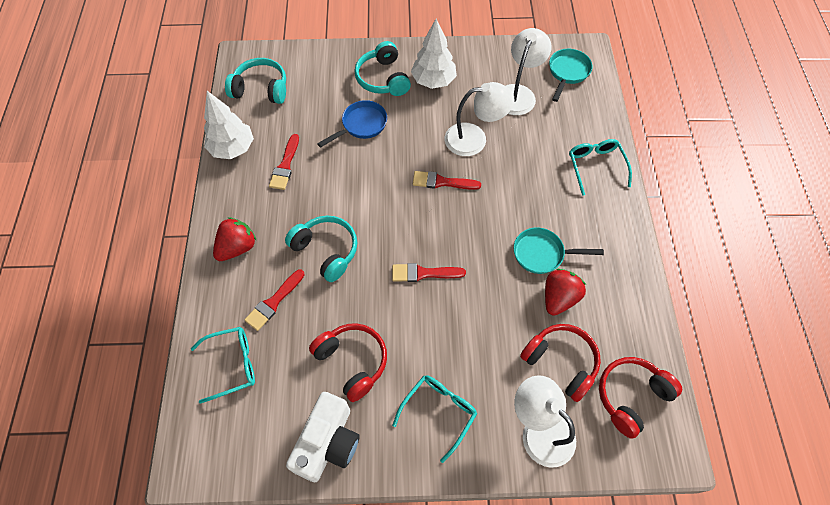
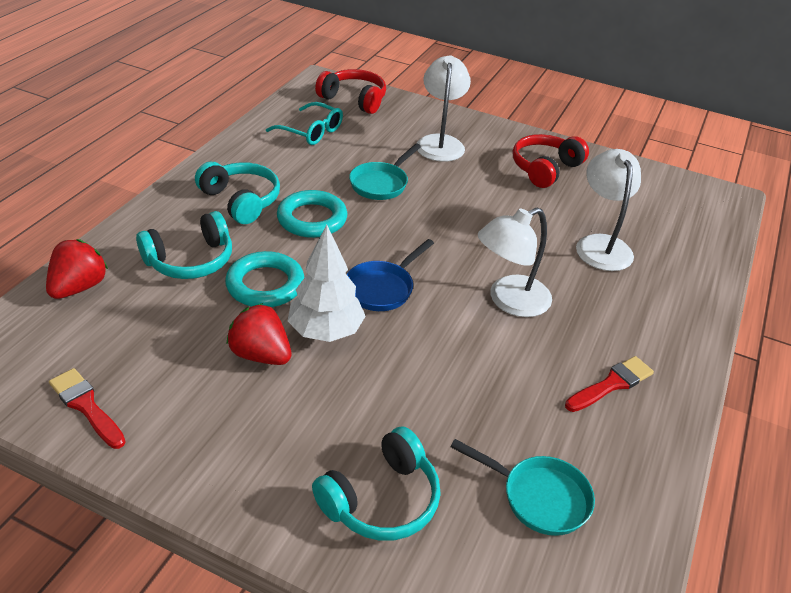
red brush: 4 -> 2
red headphones: 3 -> 2
turquoise glasses: 3 -> 1
turquoise ring: 0 -> 2
white camera: 1 -> 0
white tree: 2 -> 1

